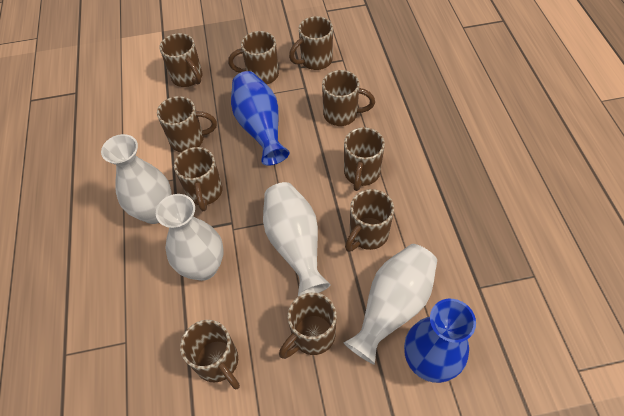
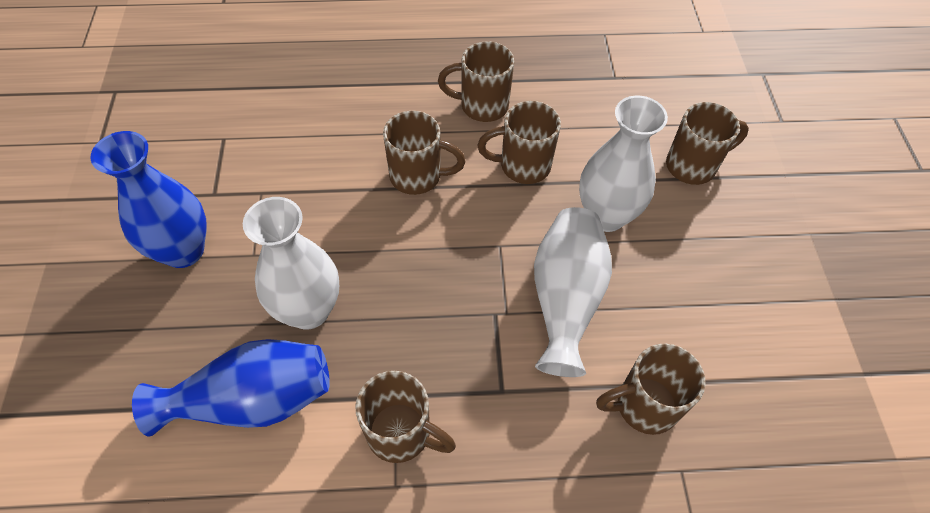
brown mug: 10 -> 6
white vase: 4 -> 3

